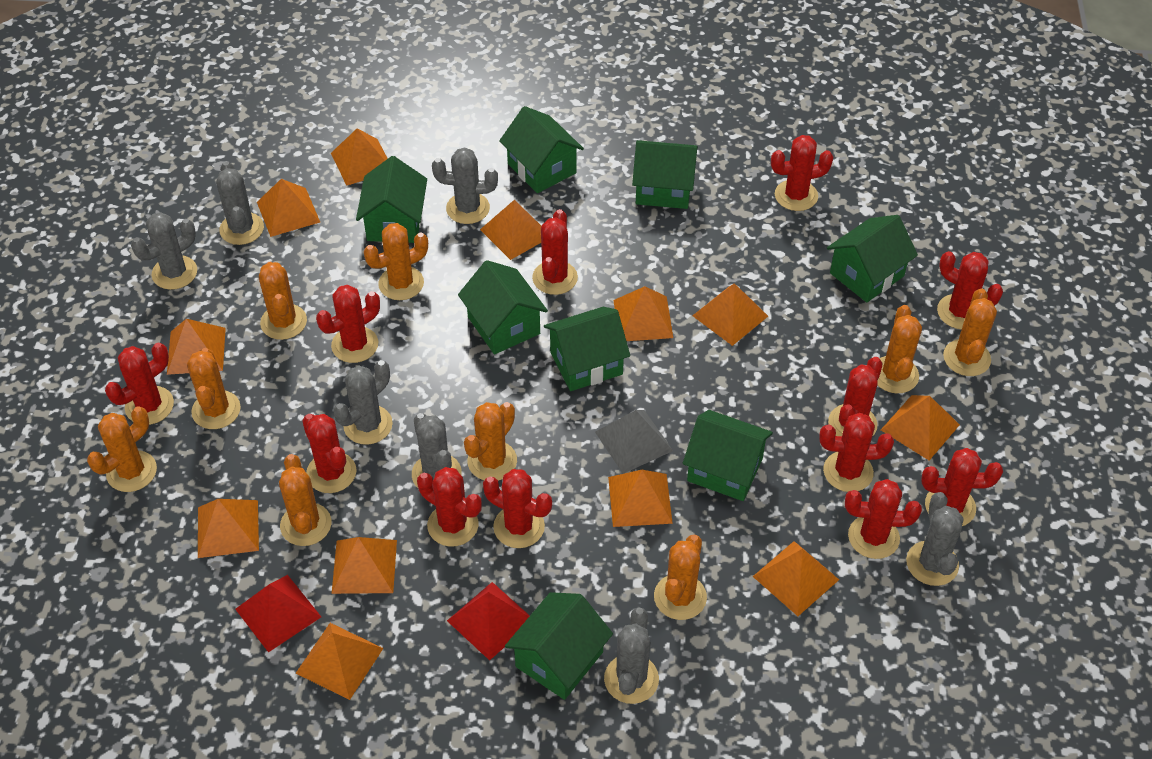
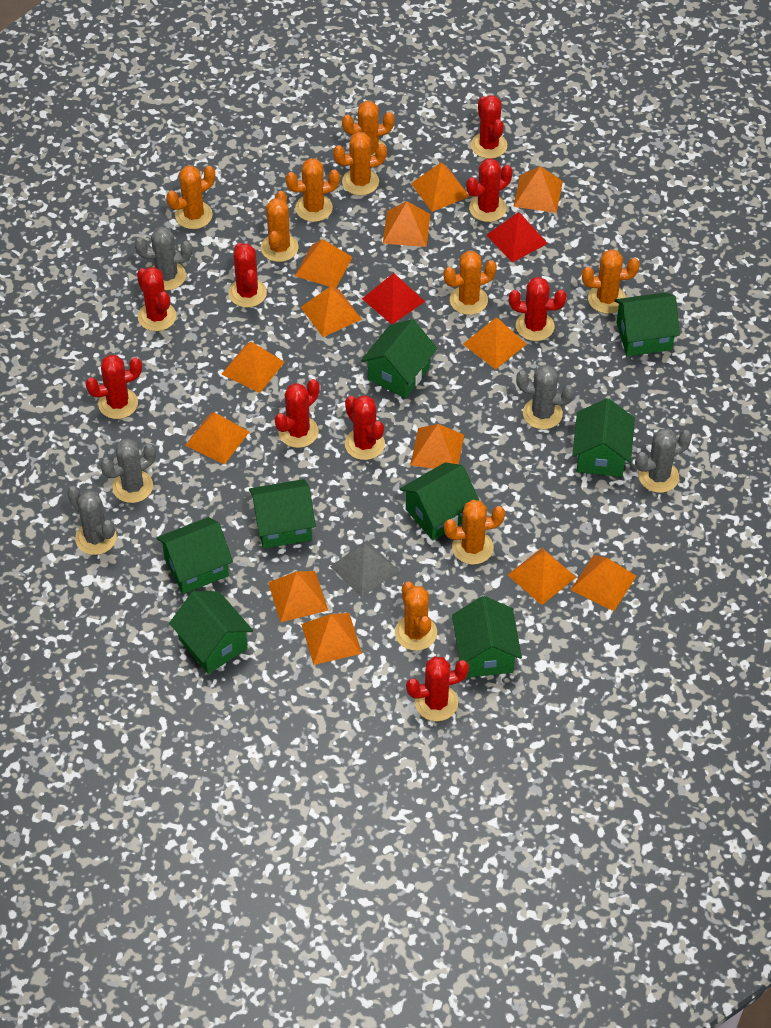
grey cactus: 7 -> 5
orange pyramid: 12 -> 13
red cactus: 12 -> 9

